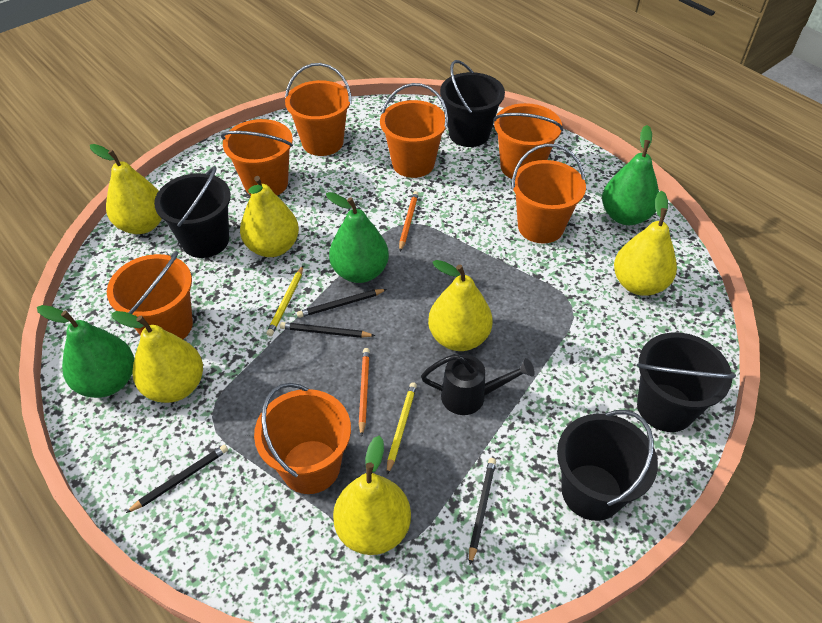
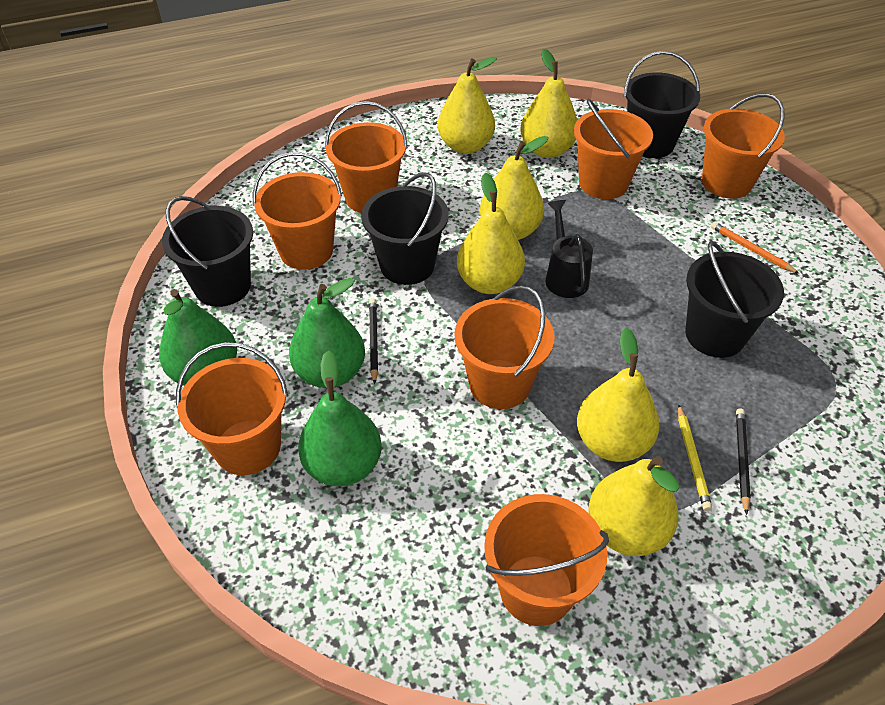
black pencil: 4 -> 2
orange pencil: 2 -> 1
yellow pencil: 2 -> 1

